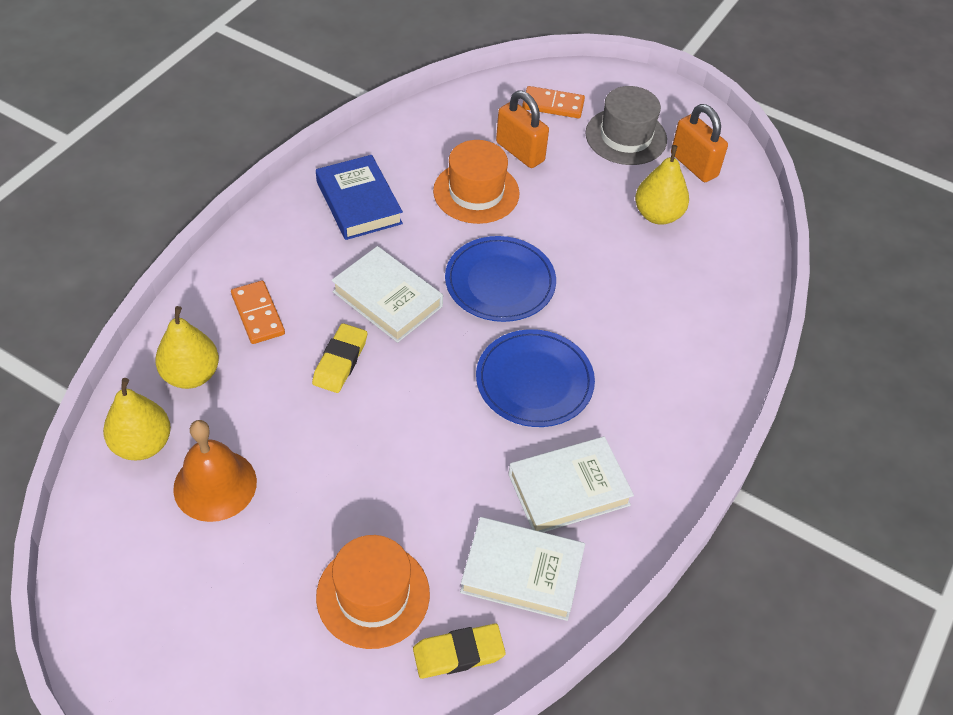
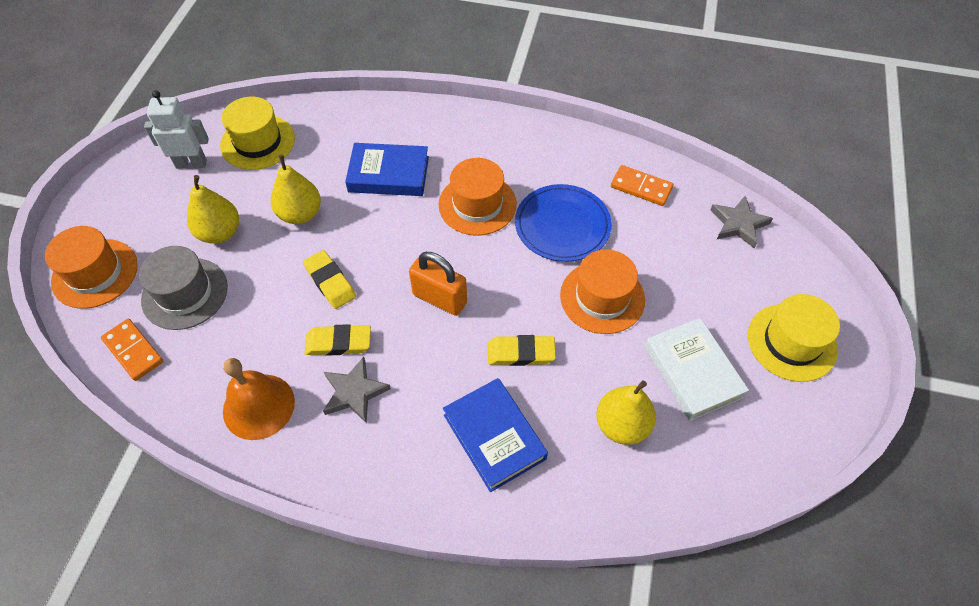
blue book: 1 -> 2
blue plate: 2 -> 1
grey star: 0 -> 2
orange hat: 2 -> 3
orange padlock: 2 -> 1
white book: 3 -> 1
white robot: 0 -> 1
yellow eraser: 2 -> 3
yellow hat: 0 -> 2

